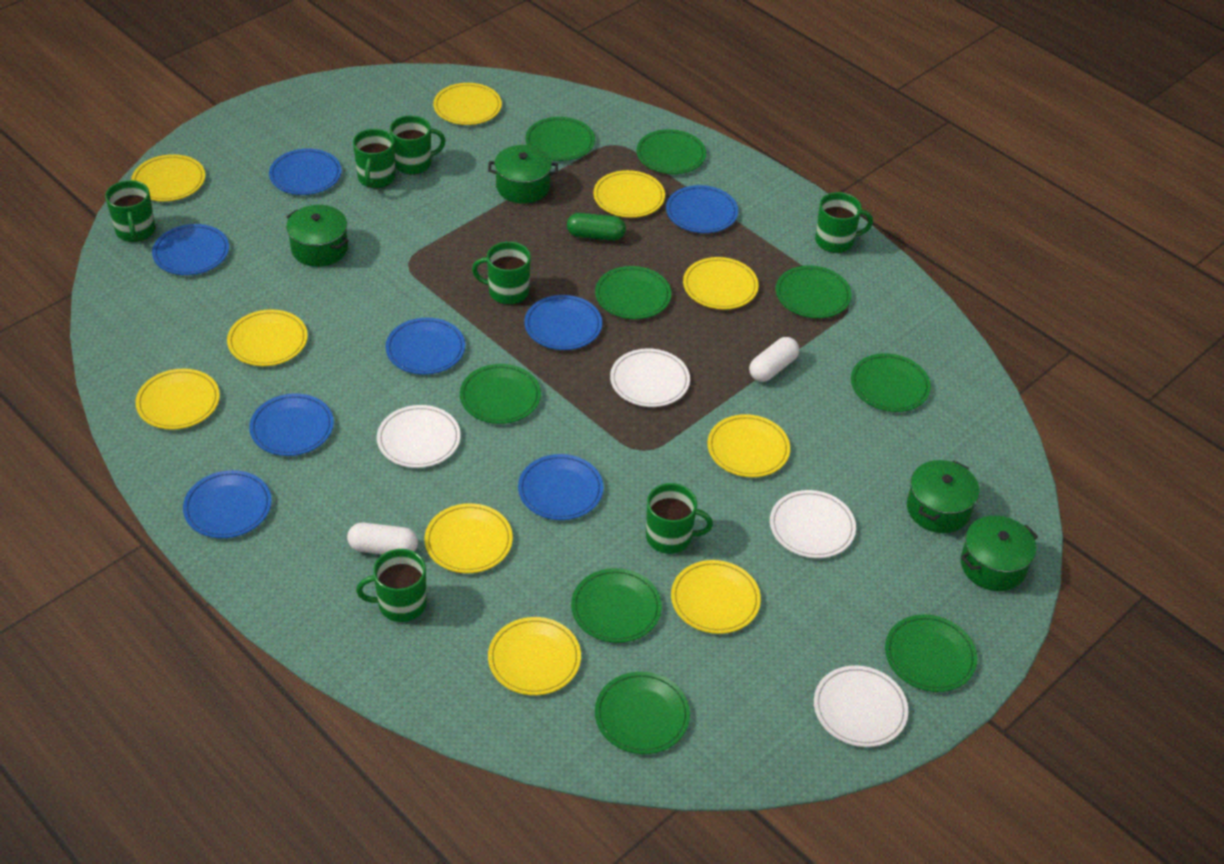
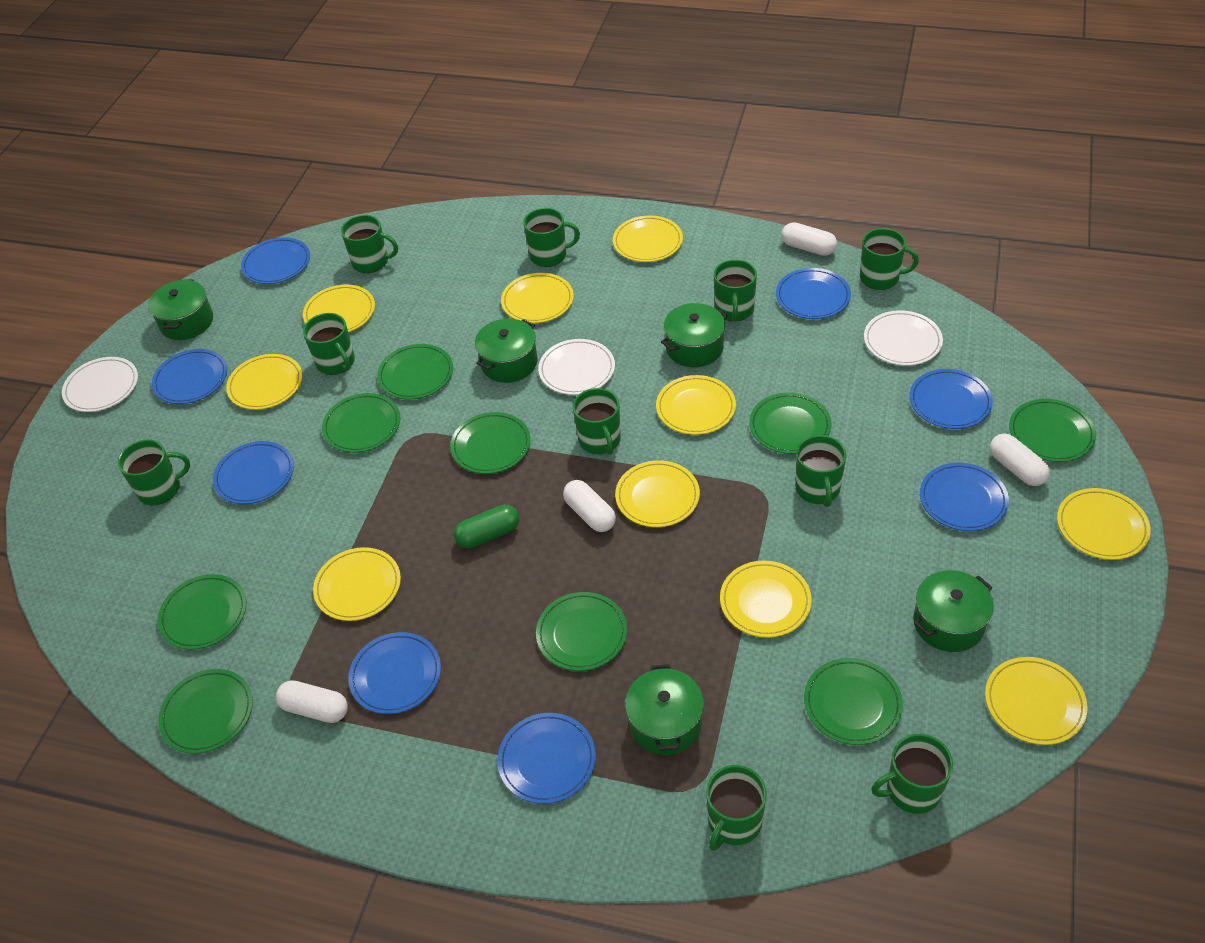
green mug: 7 -> 10
green pot: 4 -> 5
white capsule: 2 -> 4
white plate: 4 -> 3

